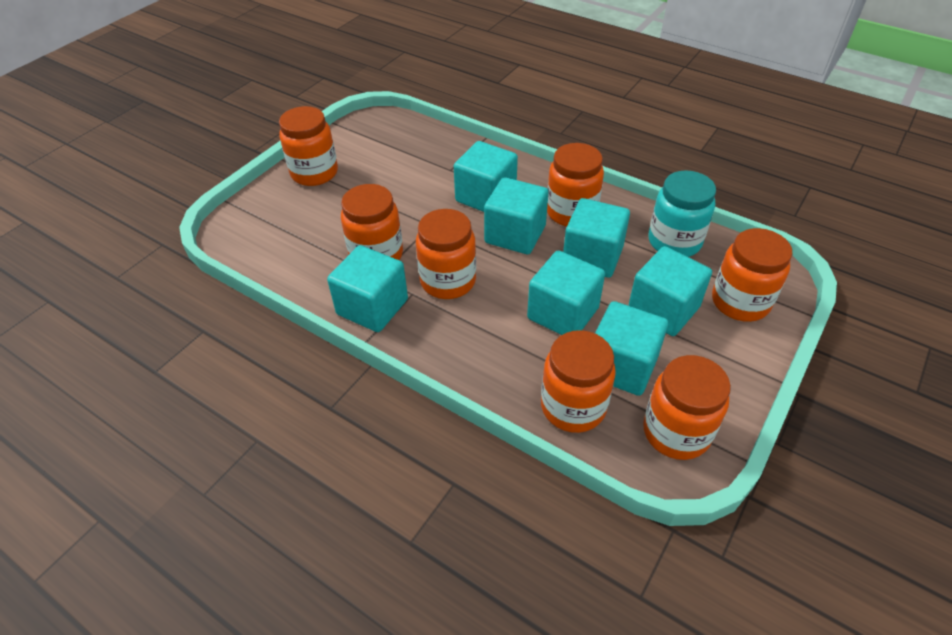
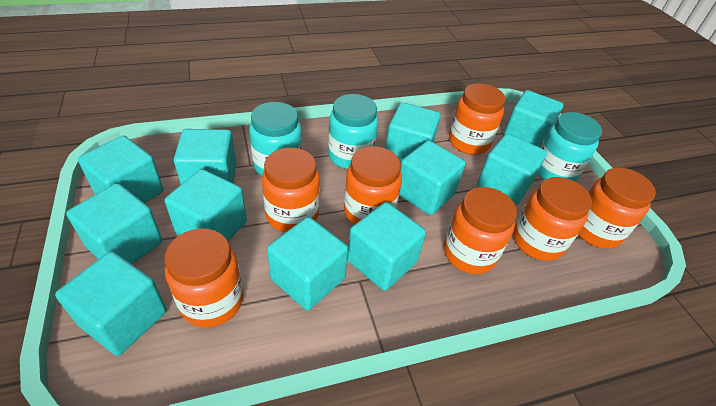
turquoise cube: 7 -> 11
turquoise jar: 1 -> 3

